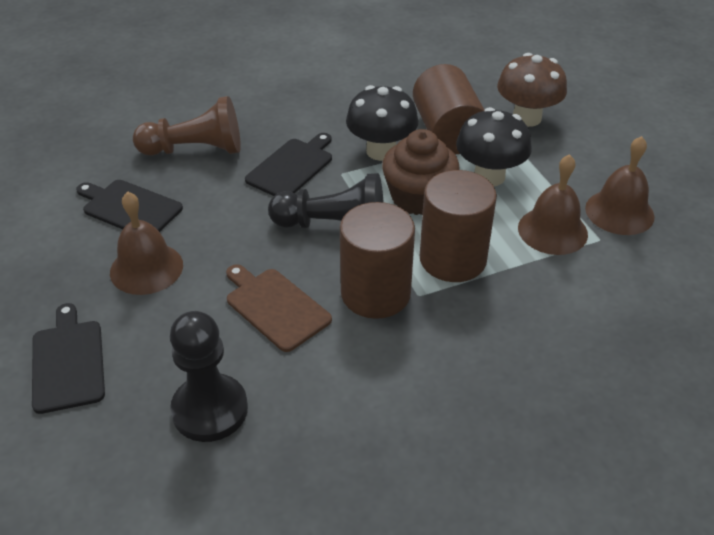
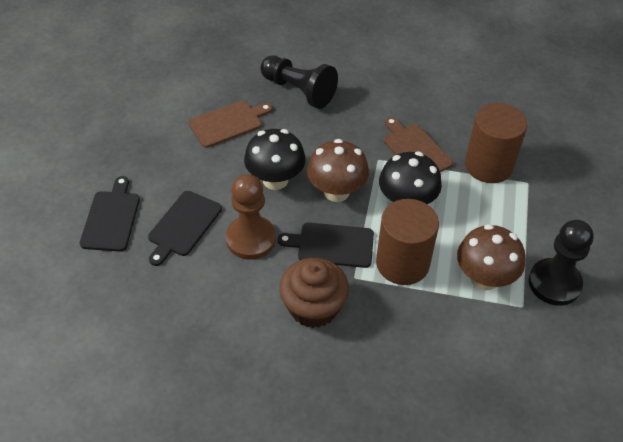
brown bell: 3 -> 0
brown cutting board: 1 -> 2
brown cylinder: 3 -> 2
brown mushroom: 1 -> 2

